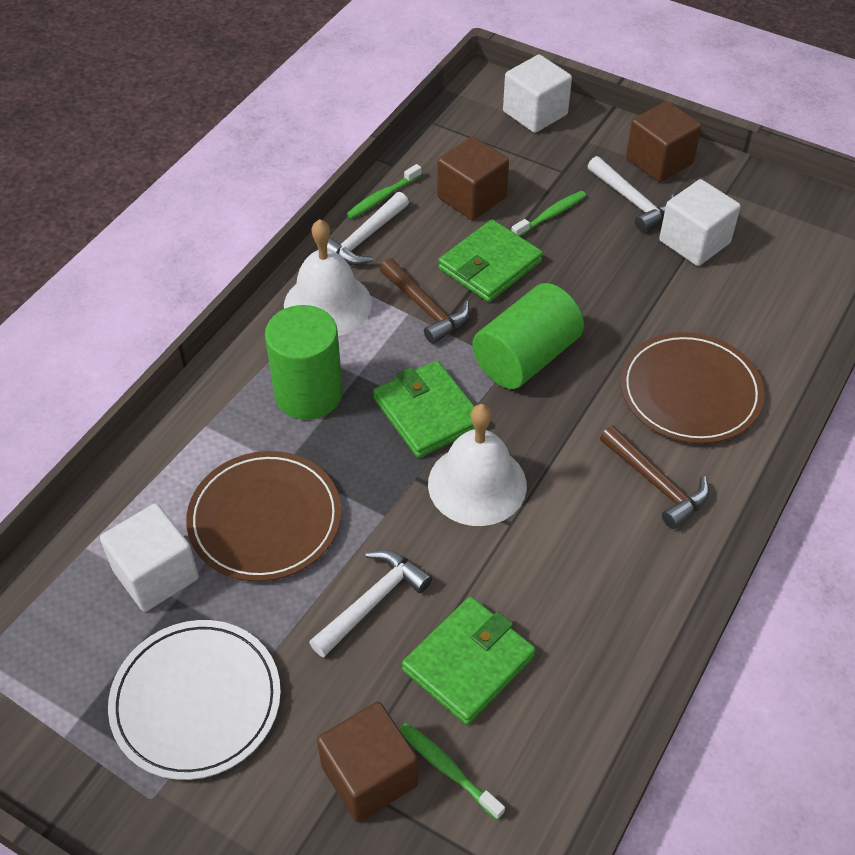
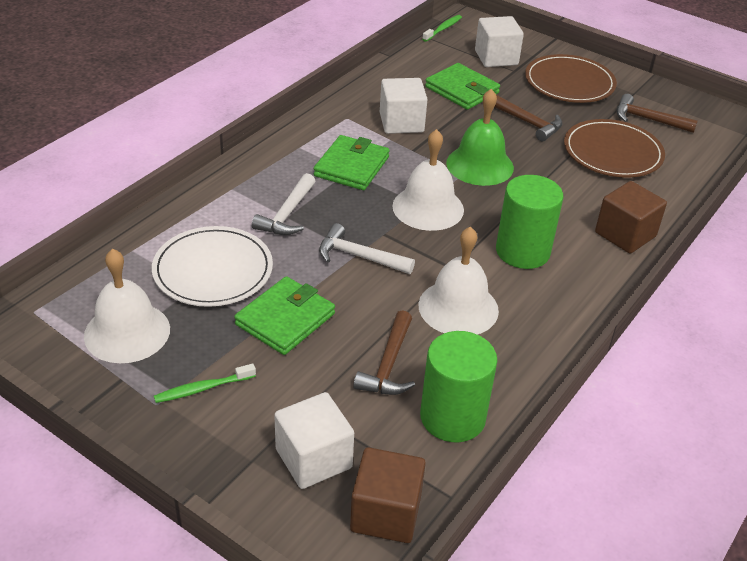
brown cube: 3 -> 2
brown hammer: 2 -> 3
green bell: 0 -> 1
green toothbrush: 3 -> 2
white bell: 2 -> 3
white hammer: 3 -> 2

